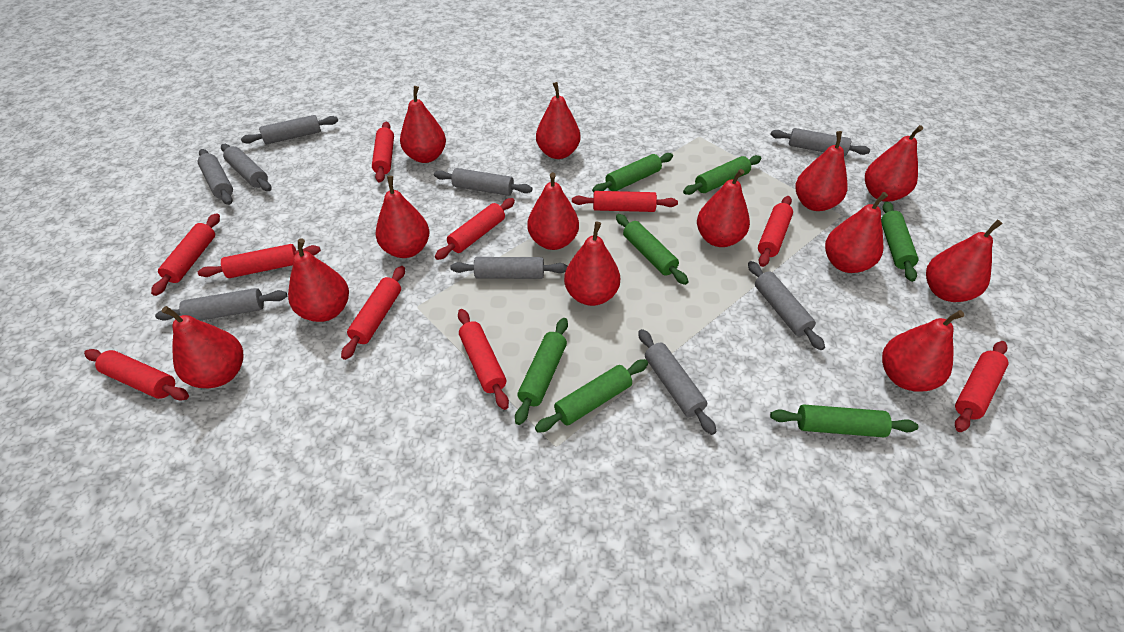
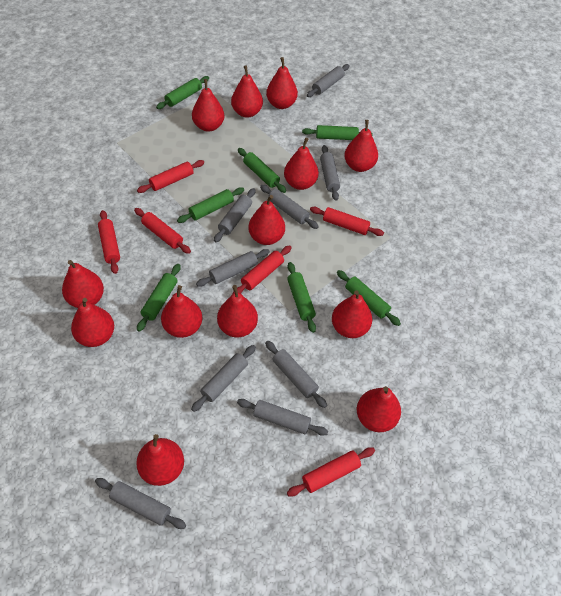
red rolling pin: 10 -> 6

